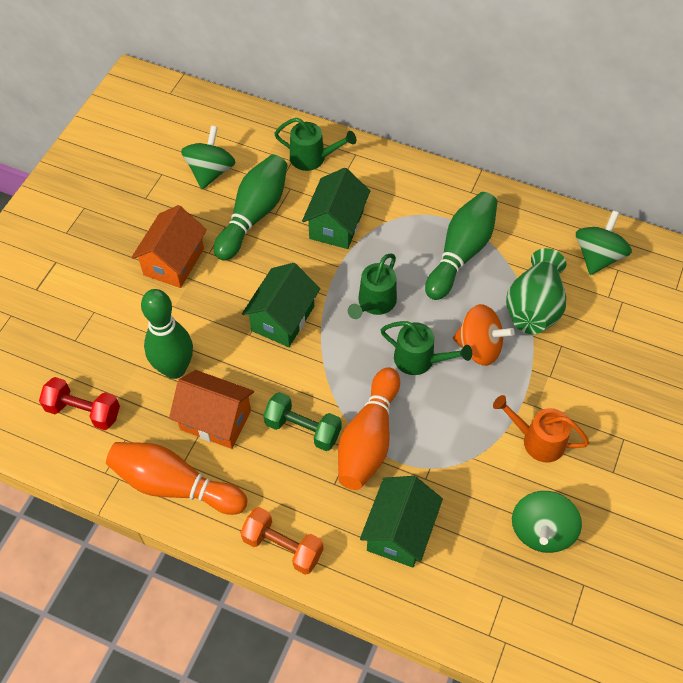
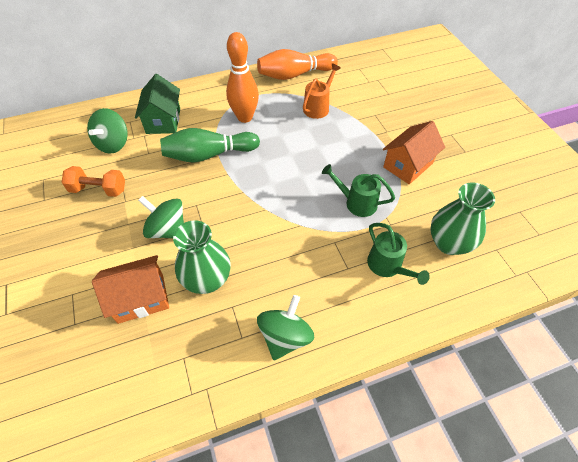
green bowling pin: 3 -> 1
green dumbbell: 1 -> 0
green house: 3 -> 1
green vase: 1 -> 2
green watering can: 3 -> 2
orange spinning top: 1 -> 0
red dumbbell: 1 -> 0

